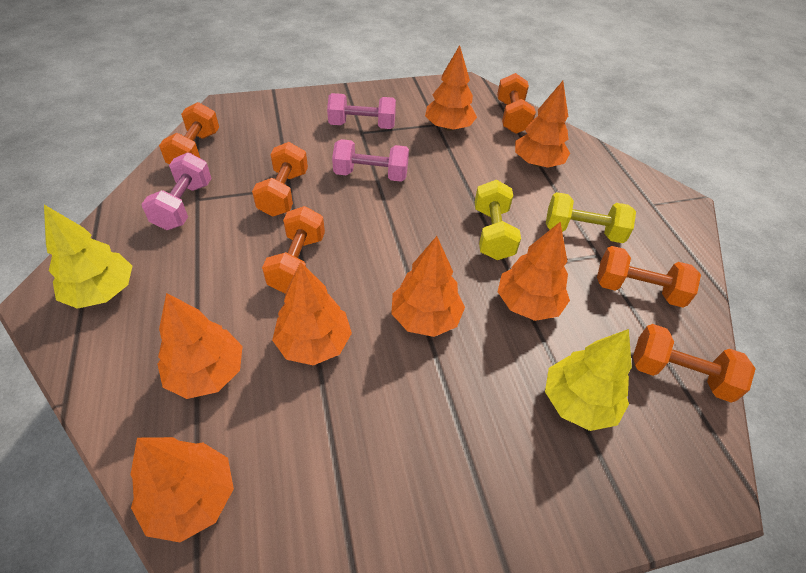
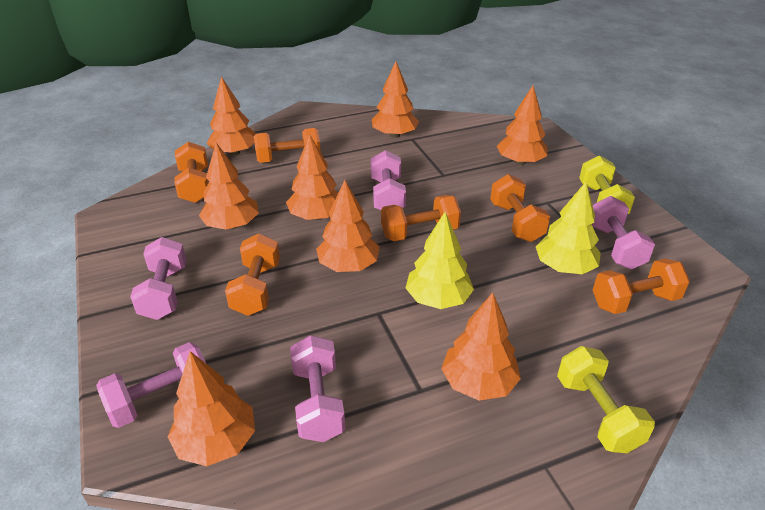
orange tree: 7 -> 8
pink dumbbell: 3 -> 5

